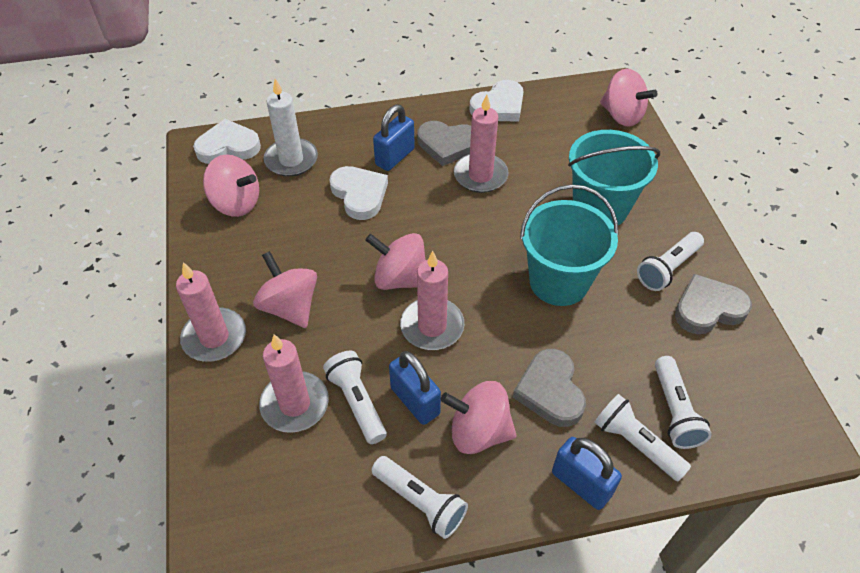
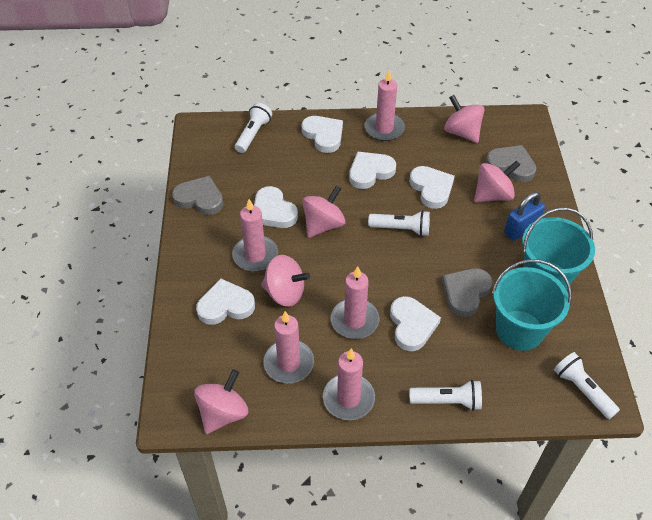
blue padlock: 3 -> 1
pink candle: 4 -> 5
white candle: 1 -> 0
white flashlight: 5 -> 4
white heart: 3 -> 6

